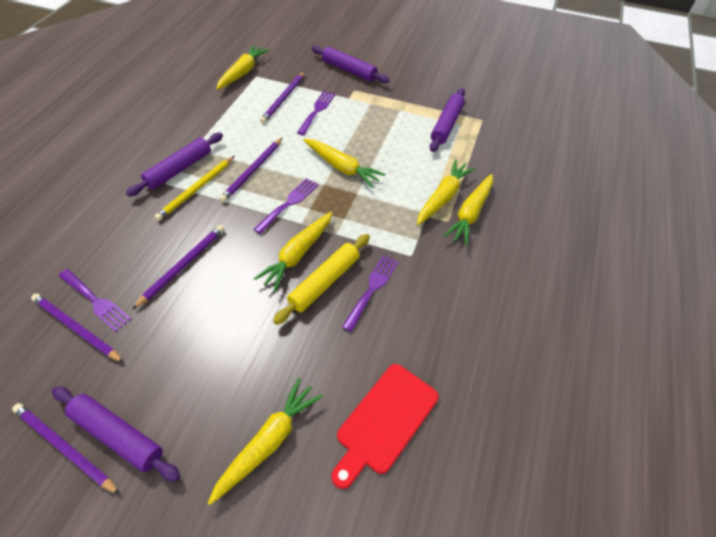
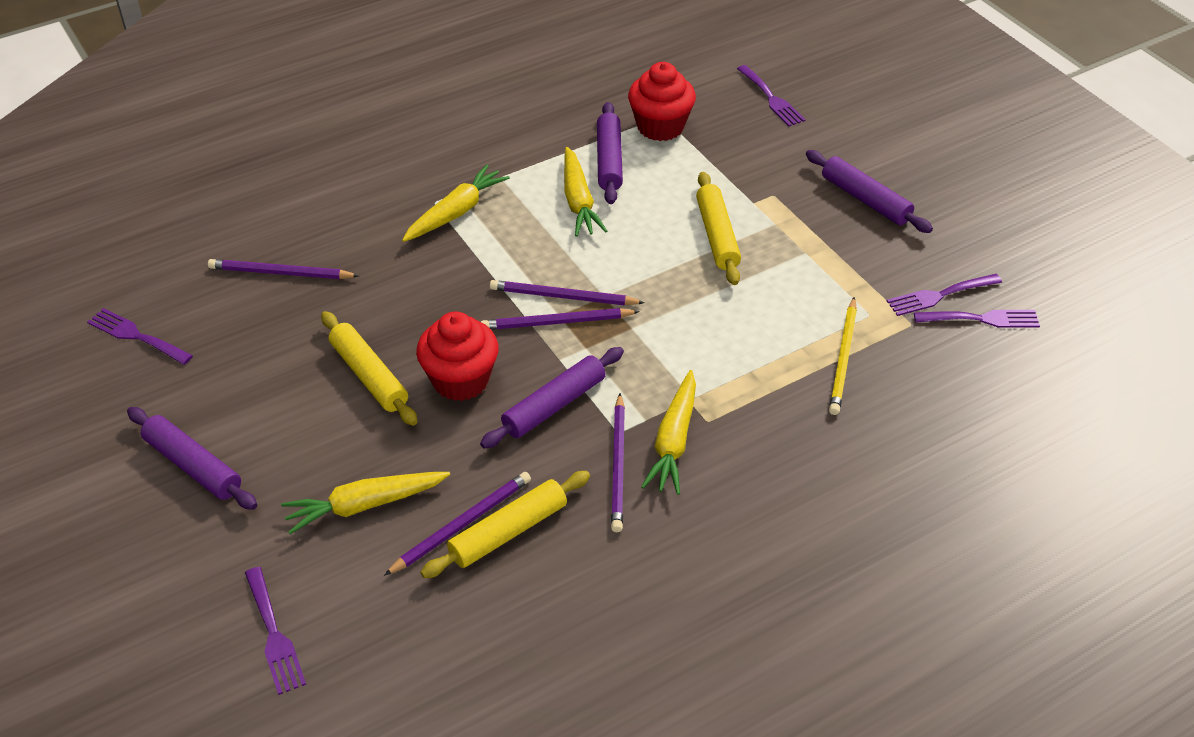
purple fork: 4 -> 5
red cupcake: 0 -> 2
red cutting board: 1 -> 0
yellow carrot: 6 -> 4
yellow rolling pin: 1 -> 3

